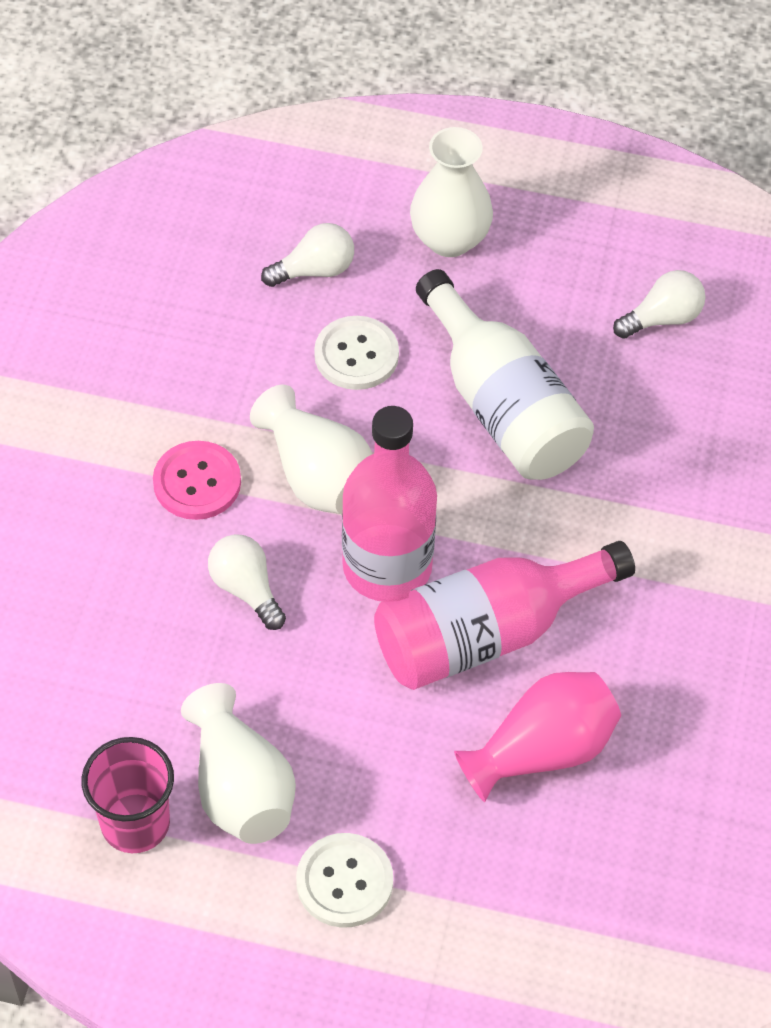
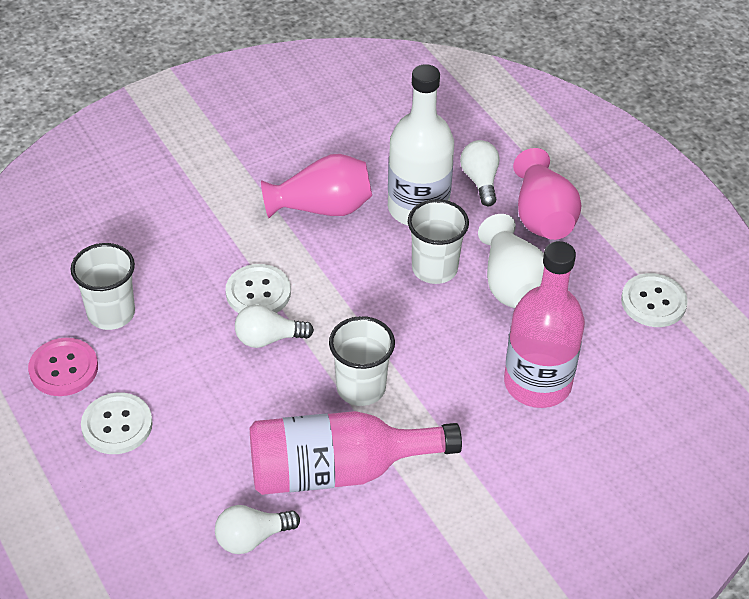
pink cup: 1 -> 0
pink vase: 1 -> 2
white button: 2 -> 3
white cup: 0 -> 3
white vase: 3 -> 1

